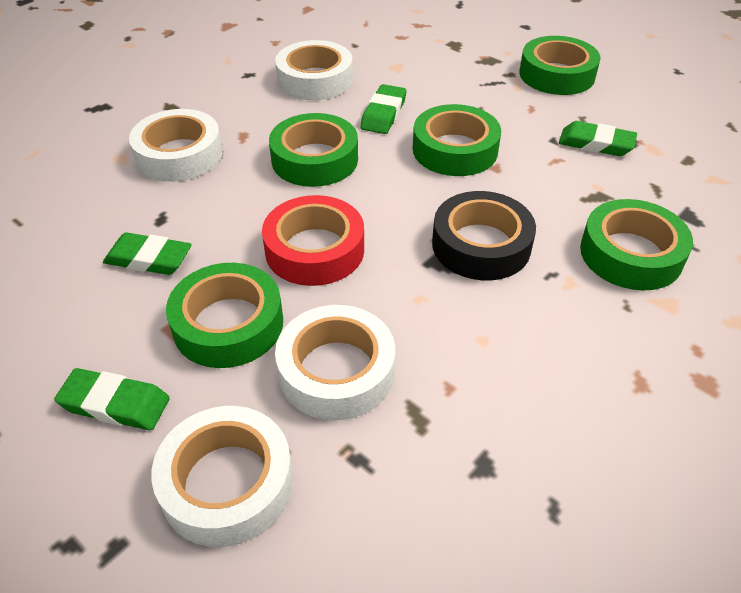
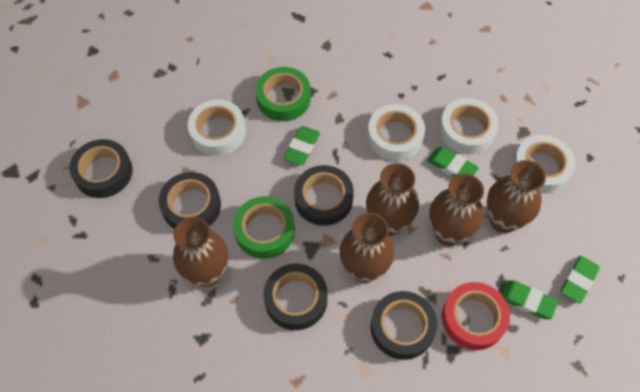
black tape: 1 -> 5
brown vase: 0 -> 5
green tape: 5 -> 2

